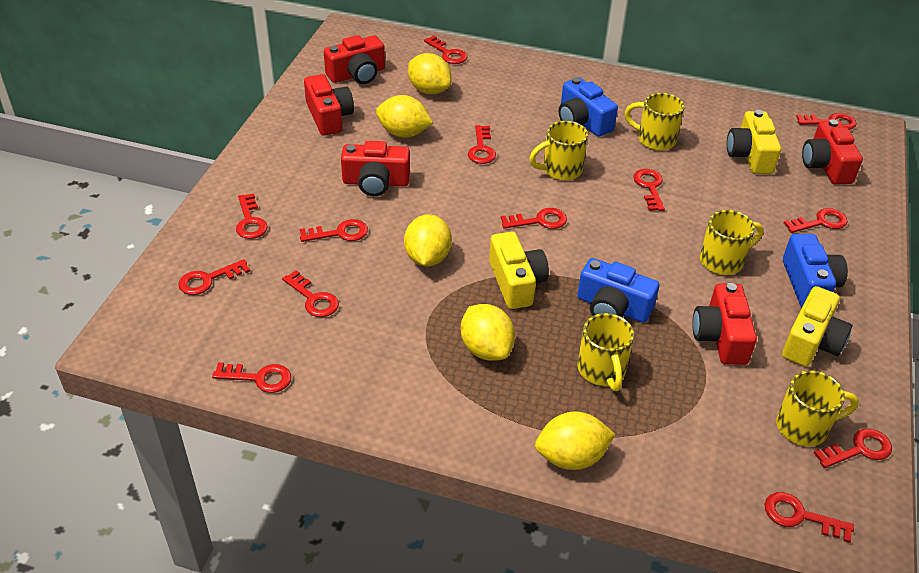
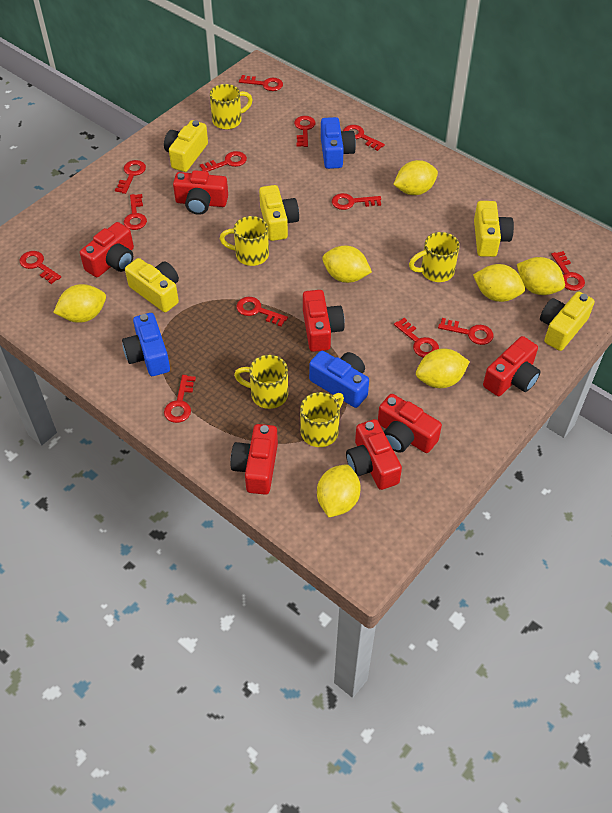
red camera: 5 -> 7
yellow camera: 3 -> 5
yellow lemon: 5 -> 7

